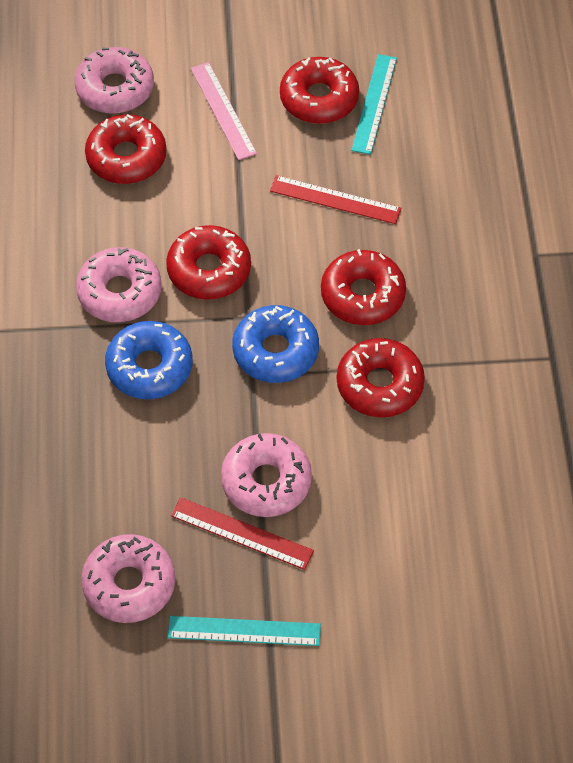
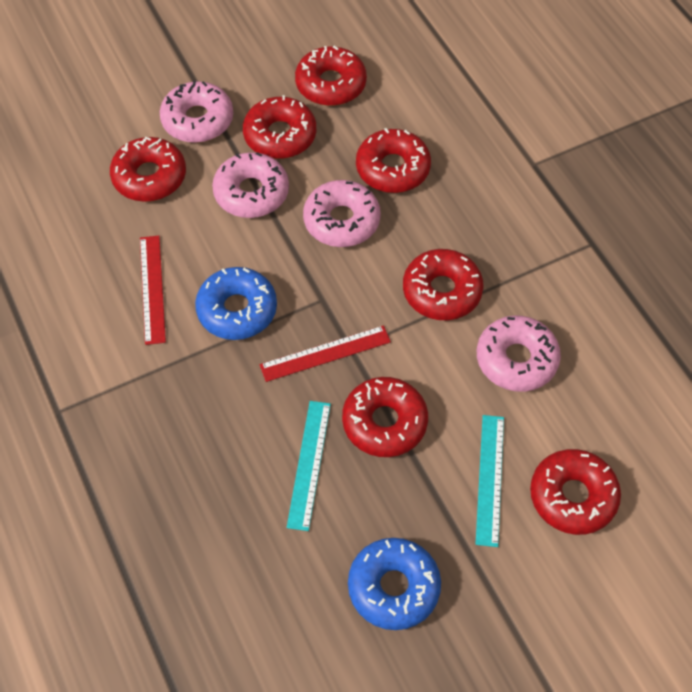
pink ruler: 1 -> 0
red donut: 5 -> 7

